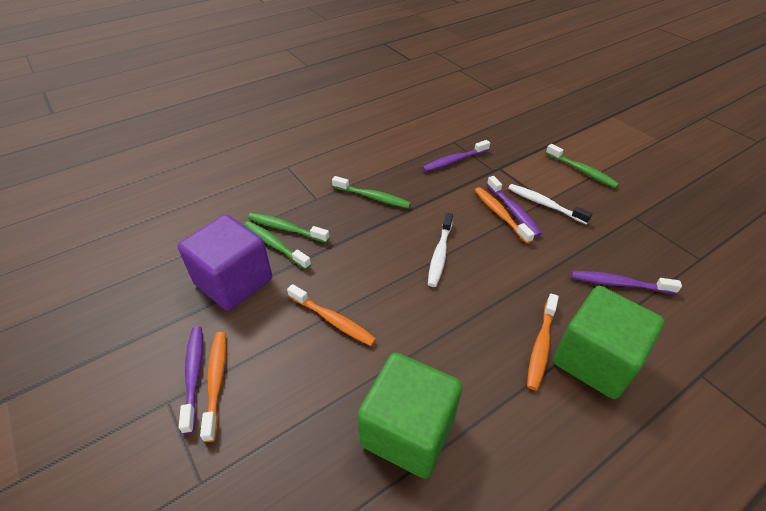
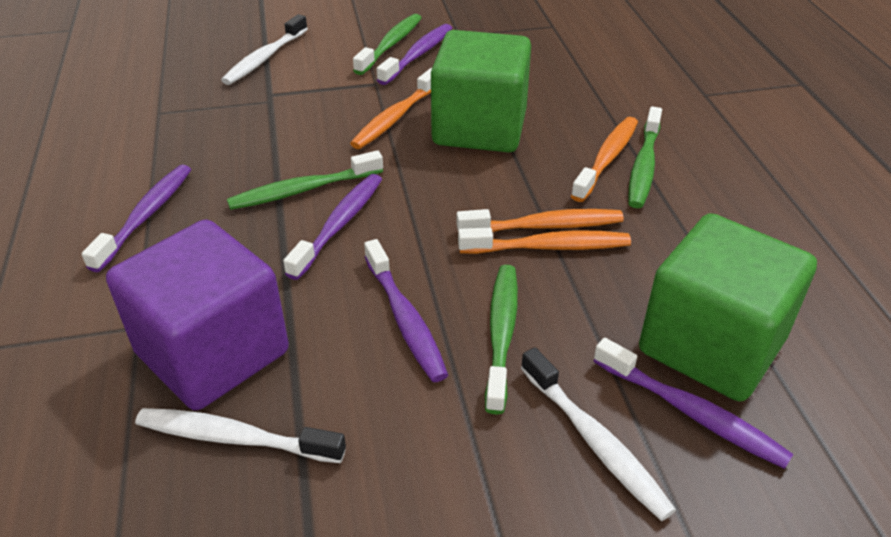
purple toothbrush: 4 -> 5
white toothbrush: 2 -> 3

